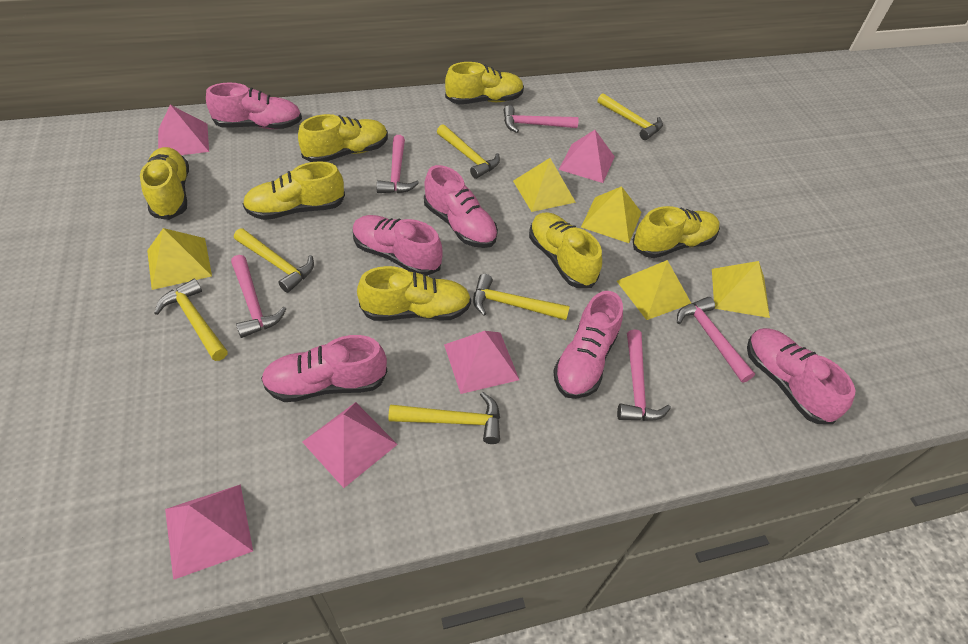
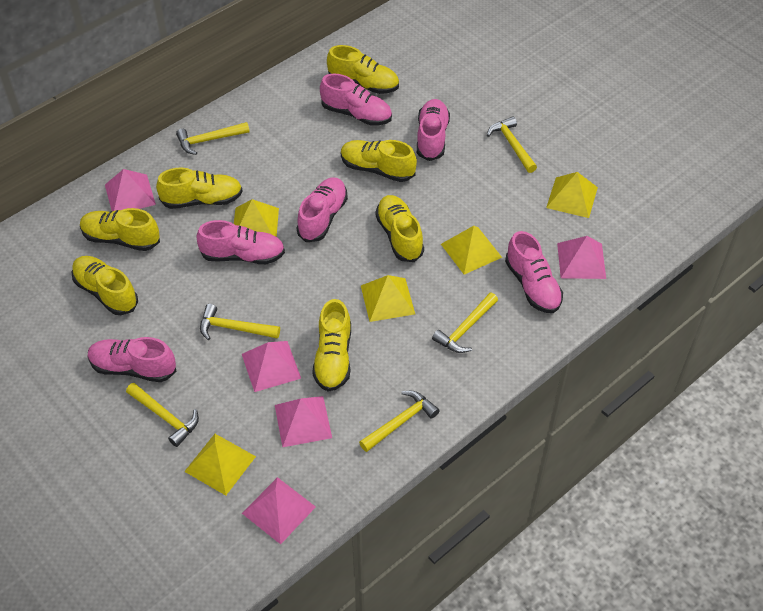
pink hammer: 5 -> 0

